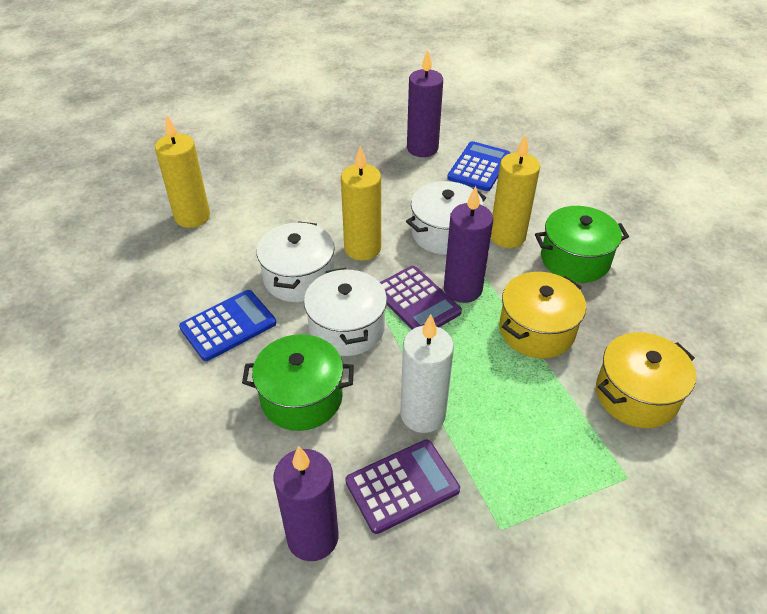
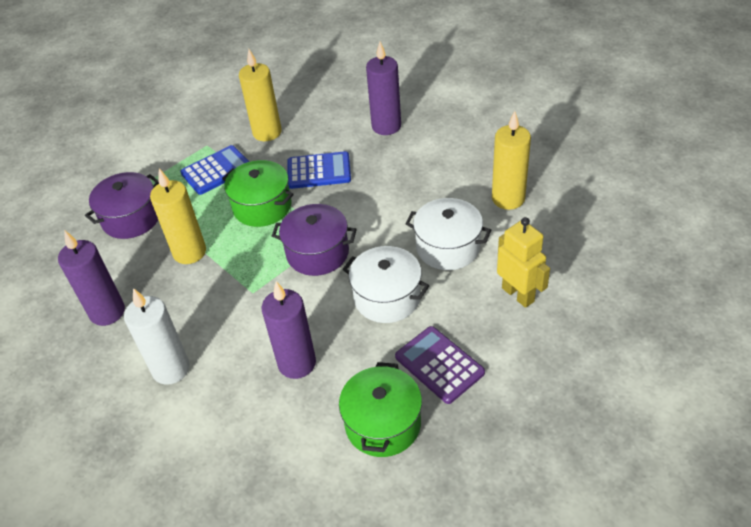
purple calculator: 2 -> 1
purple pot: 0 -> 2
white pot: 3 -> 2
yellow pot: 2 -> 0
yellow robot: 0 -> 1

